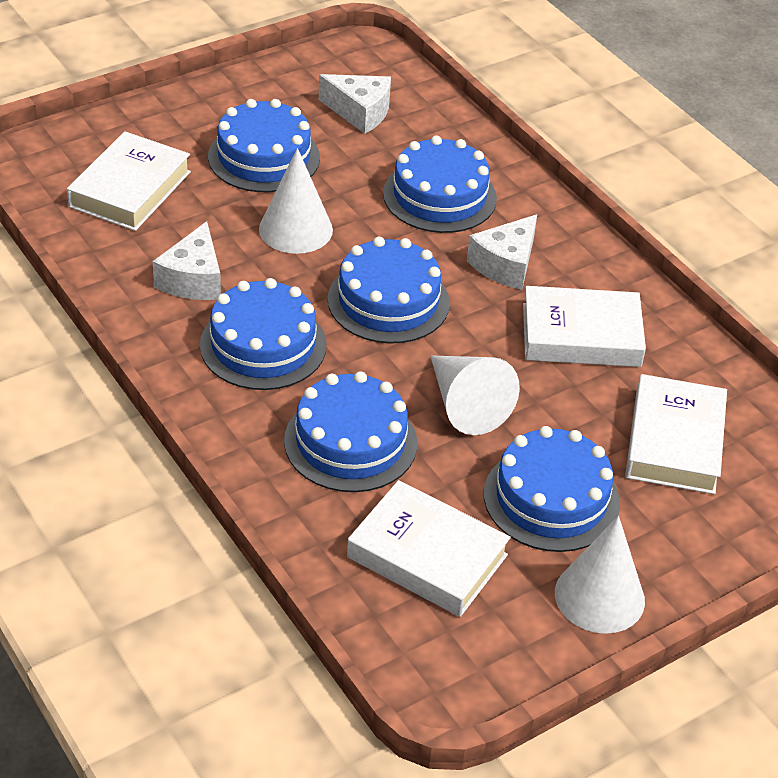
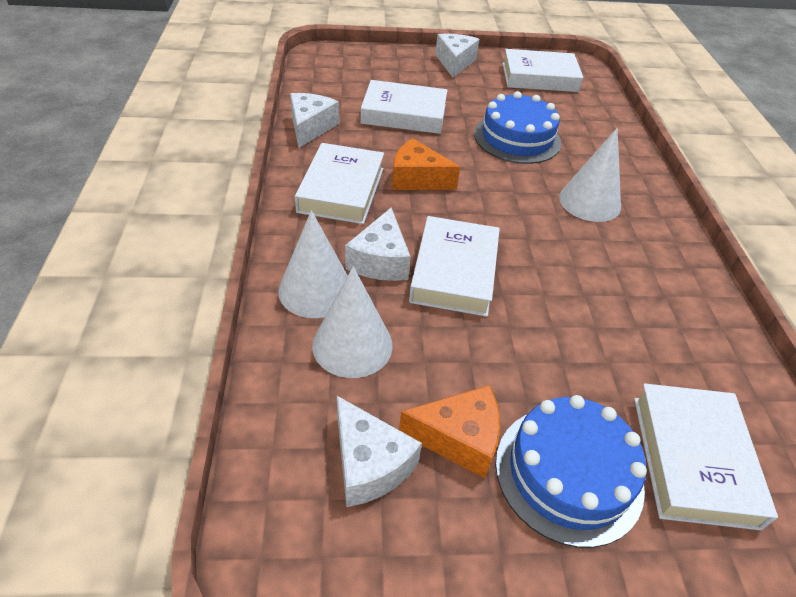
blue cake: 6 -> 2
orange cheese: 0 -> 2
white book: 4 -> 5
white cheese: 3 -> 4

